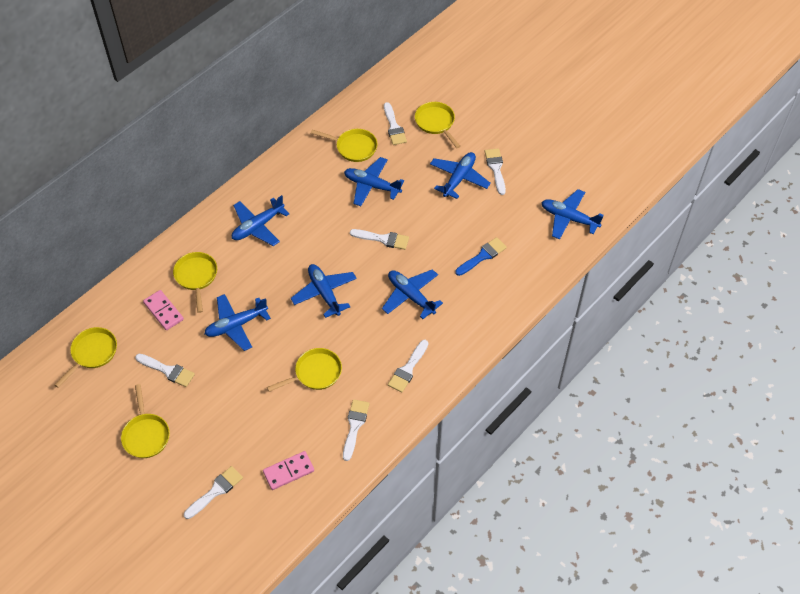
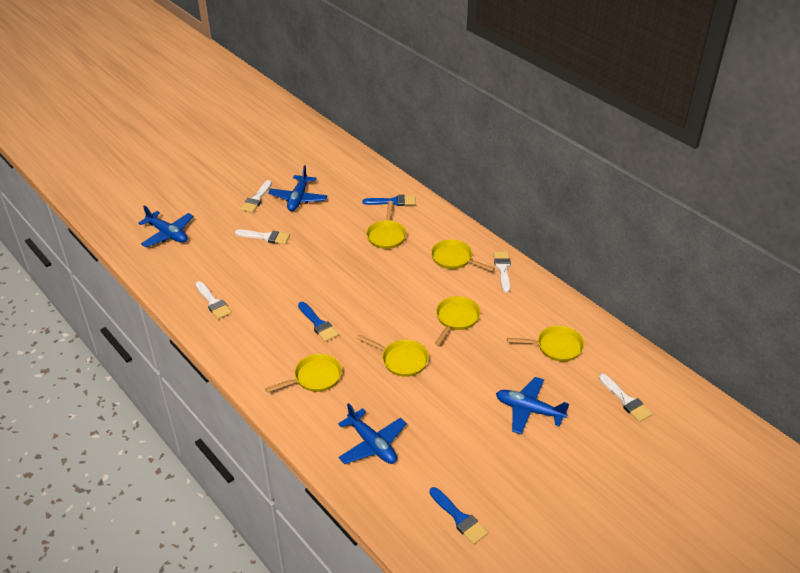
blue brush: 1 -> 3
blue plane: 7 -> 4
pink domino: 2 -> 0
white brush: 7 -> 5

